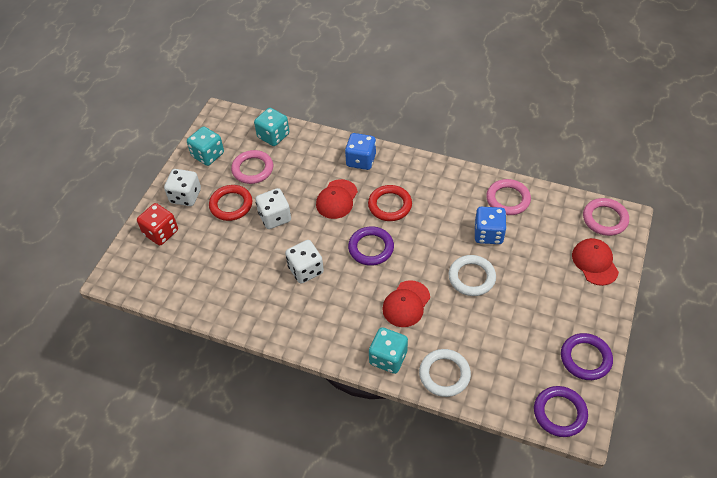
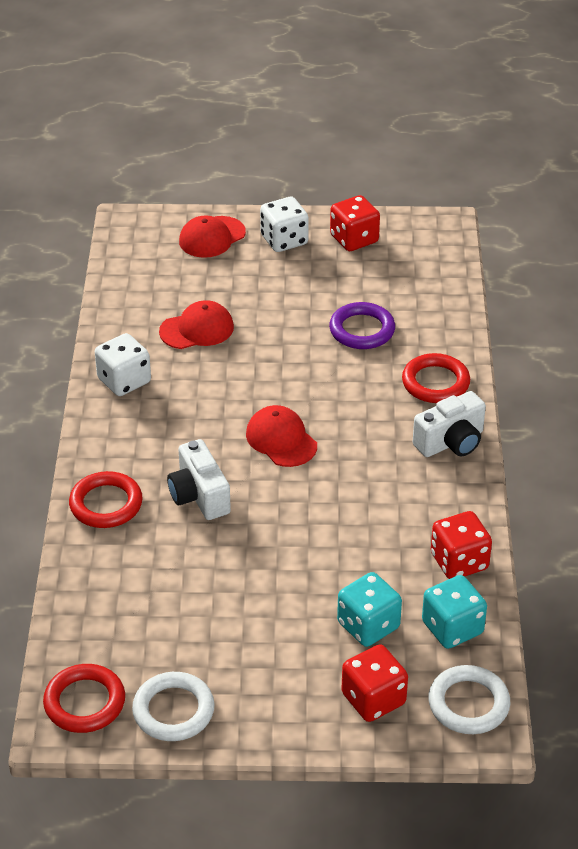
blue dice: 2 -> 0
pink ring: 3 -> 0
purple ring: 3 -> 1
red dice: 1 -> 3
red ring: 2 -> 3
turquoise dice: 3 -> 2
white camera: 0 -> 2
white dice: 3 -> 2

